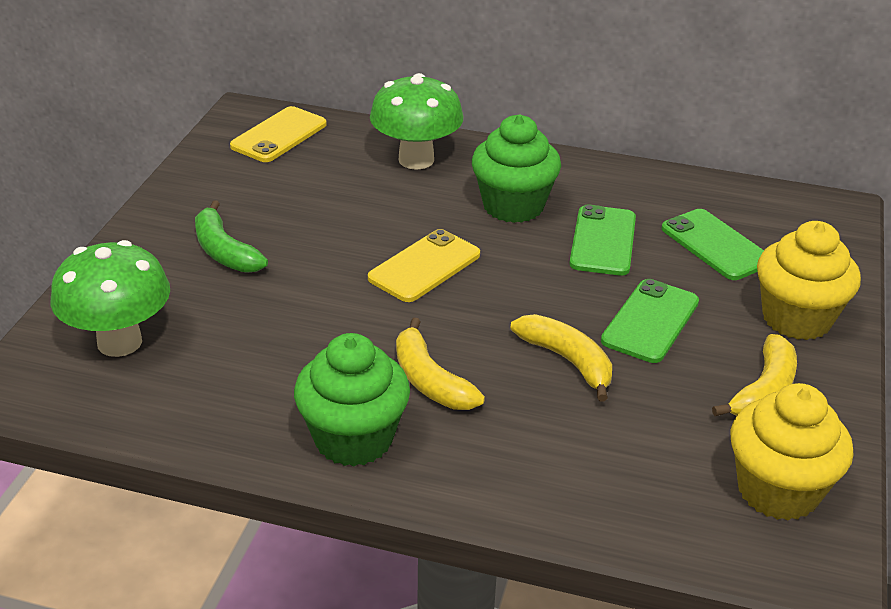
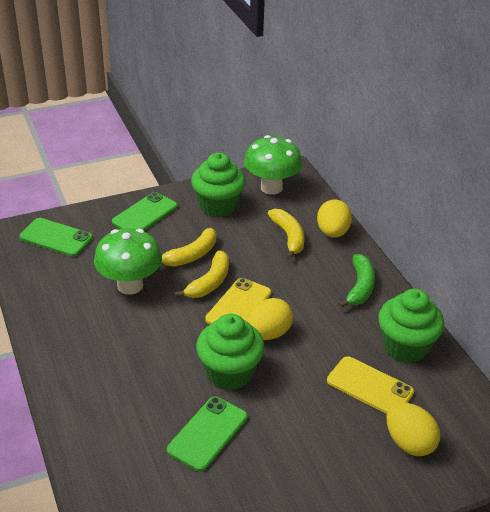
green cupcake: 2 -> 3
yellow cupcake: 2 -> 0
yellow egg: 0 -> 3

